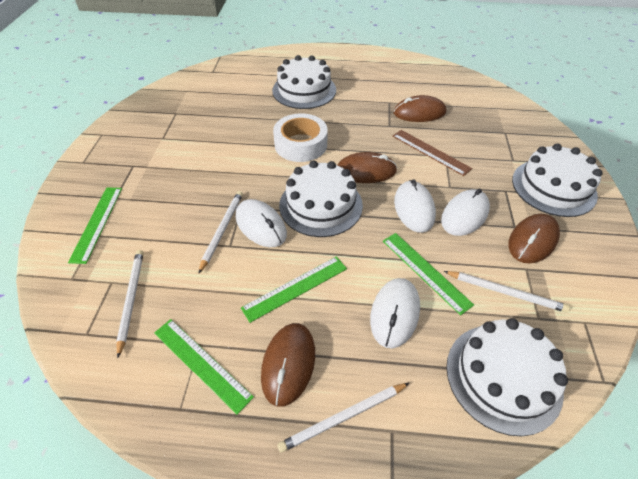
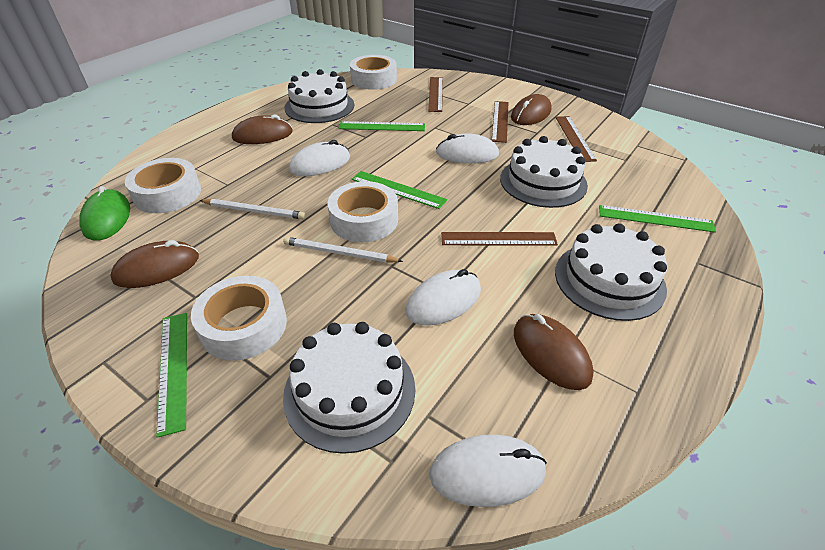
brown ruler: 1 -> 4
green mouse: 0 -> 1
white pencil: 4 -> 2
white tape: 1 -> 4

